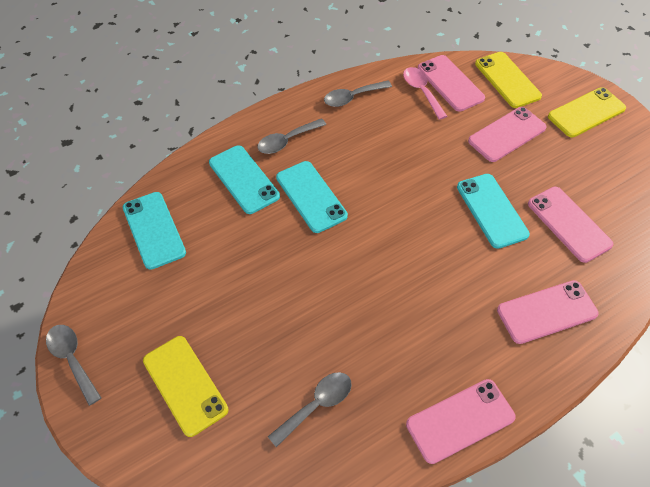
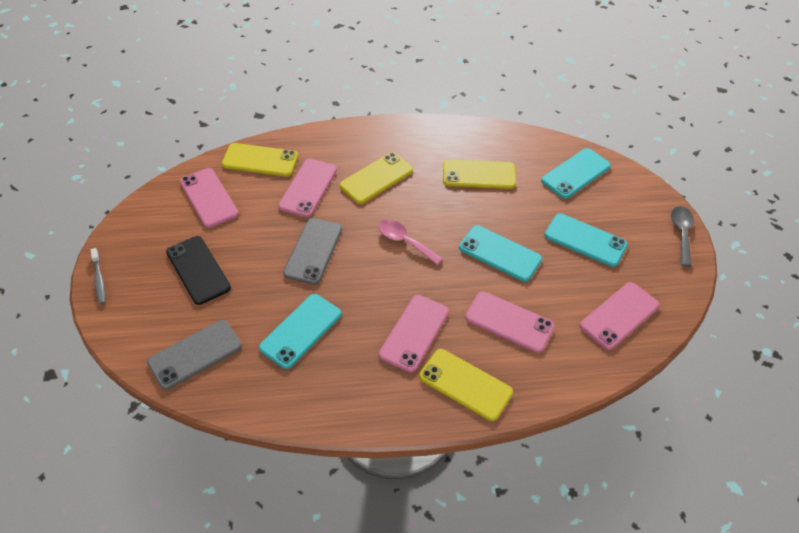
black phone: 0 -> 1
grey phone: 0 -> 2
grey spoon: 4 -> 1
grey toothbrush: 0 -> 1
yellow phone: 3 -> 4

